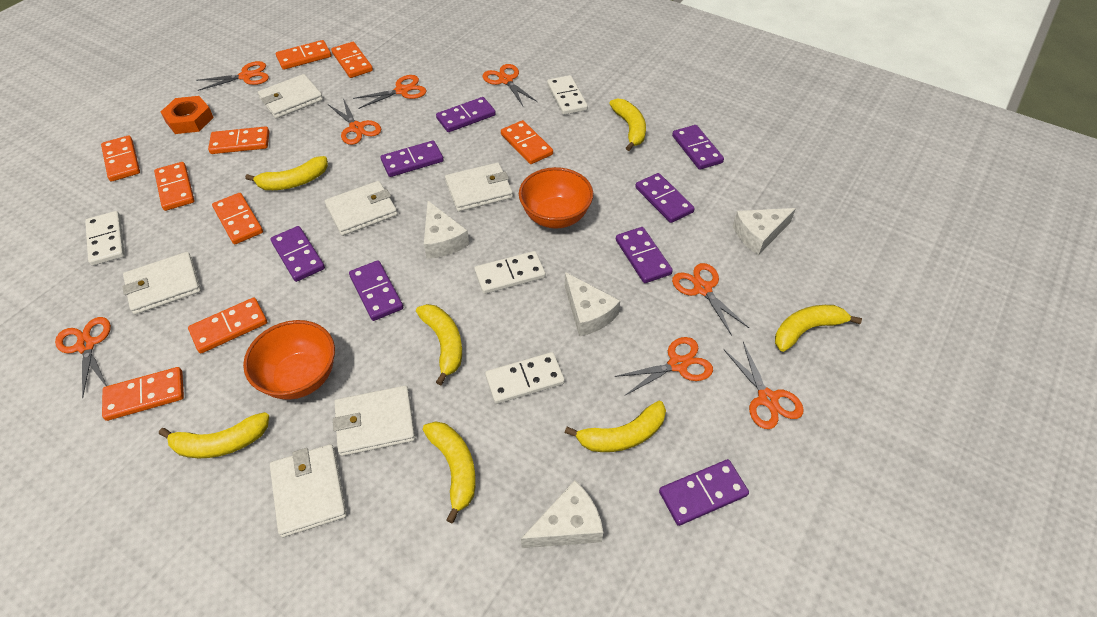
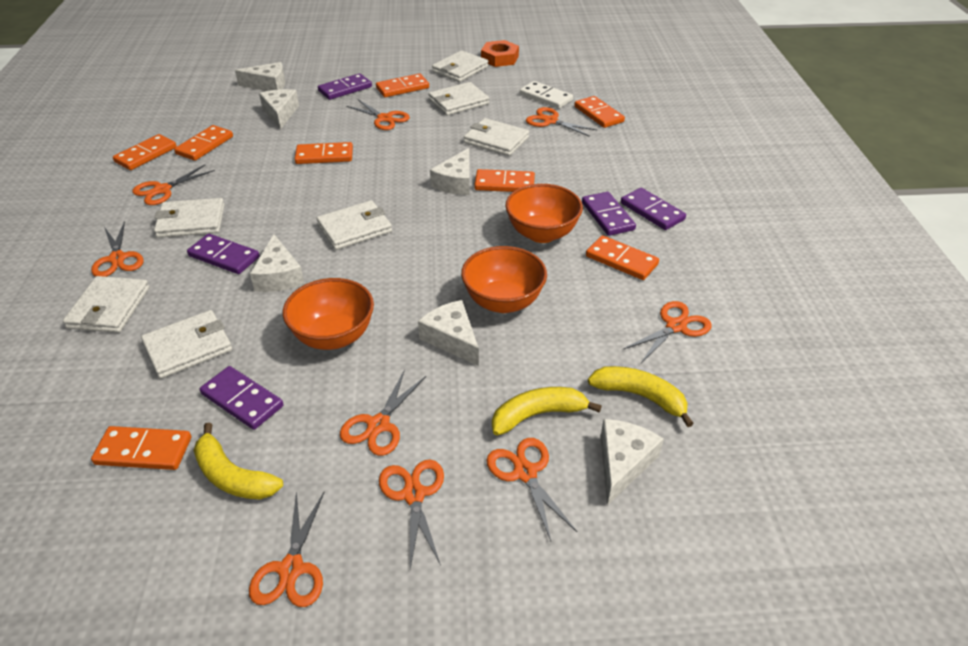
orange bowl: 2 -> 3
orange domino: 9 -> 8
orange scissors: 8 -> 9
purple domino: 8 -> 5
white cheese: 4 -> 6
white domino: 4 -> 1
white wallet: 6 -> 7
yellow banana: 7 -> 3

